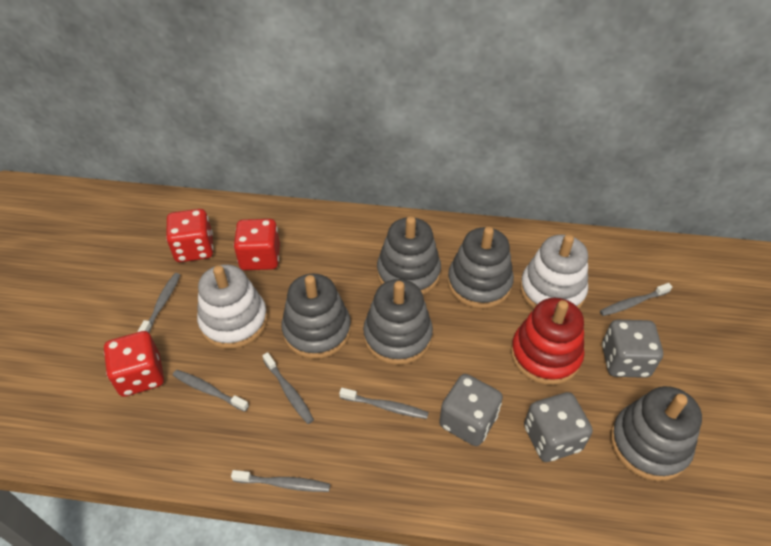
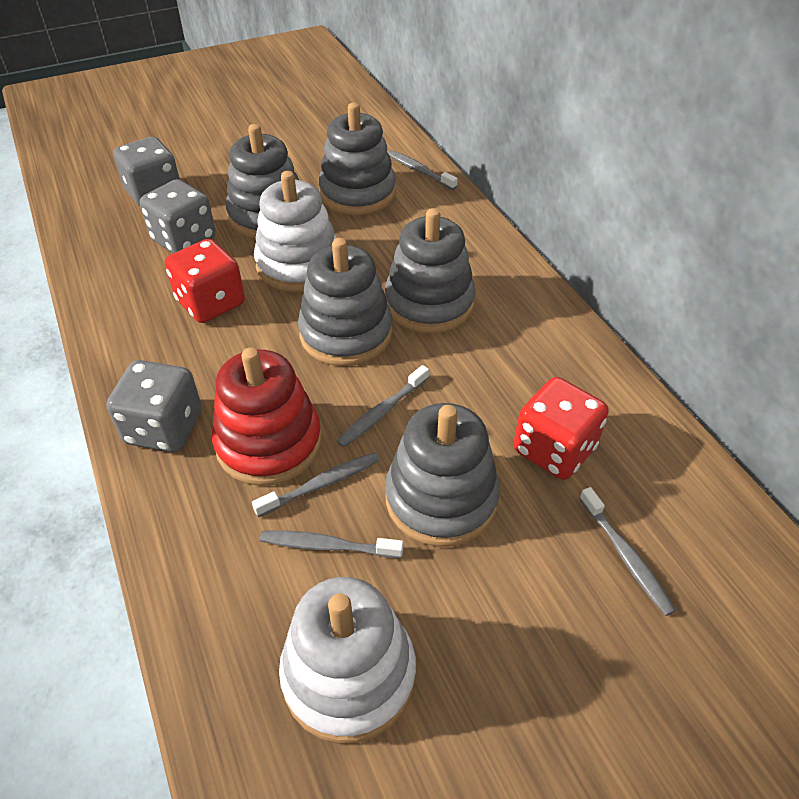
grey toothbrush: 6 -> 5
red dice: 3 -> 2

